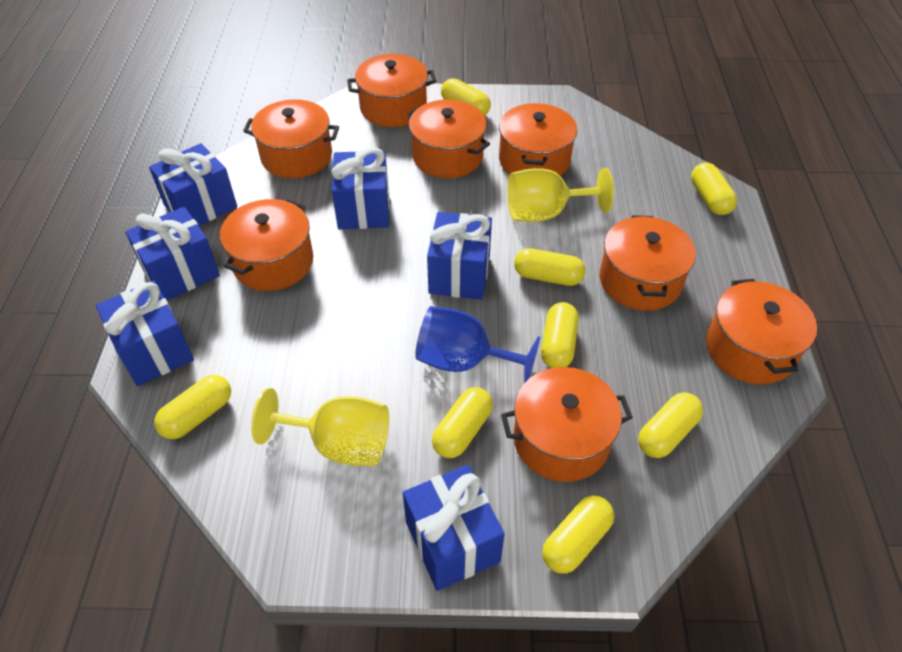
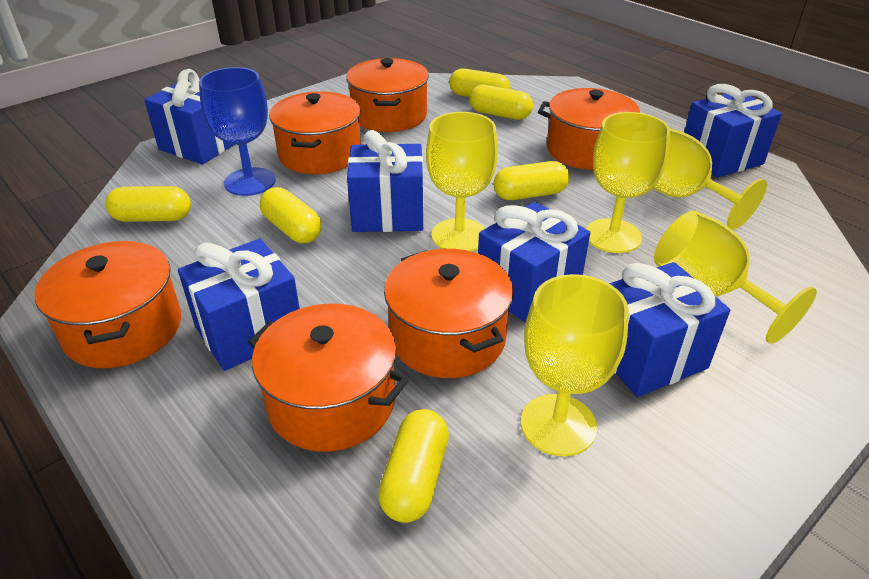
orange pot: 8 -> 6
yellow capsule: 8 -> 6
yellow goblet: 2 -> 5

